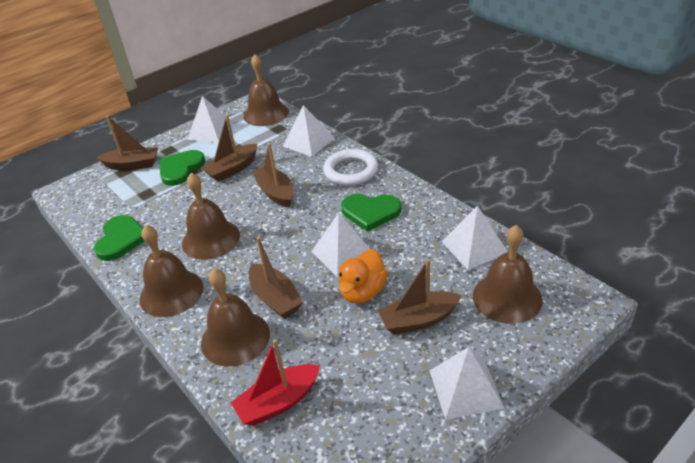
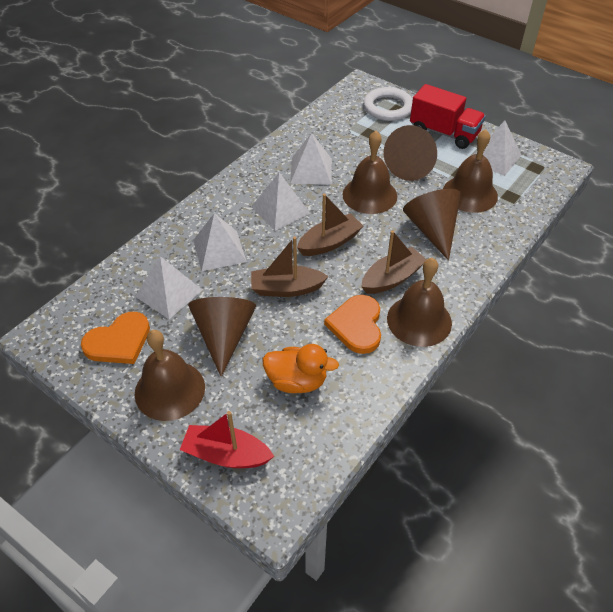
brown bell: 5 -> 4
brown boat: 5 -> 3
brown cone: 0 -> 3
green heart: 3 -> 0
orange heart: 0 -> 2
red truck: 0 -> 1

